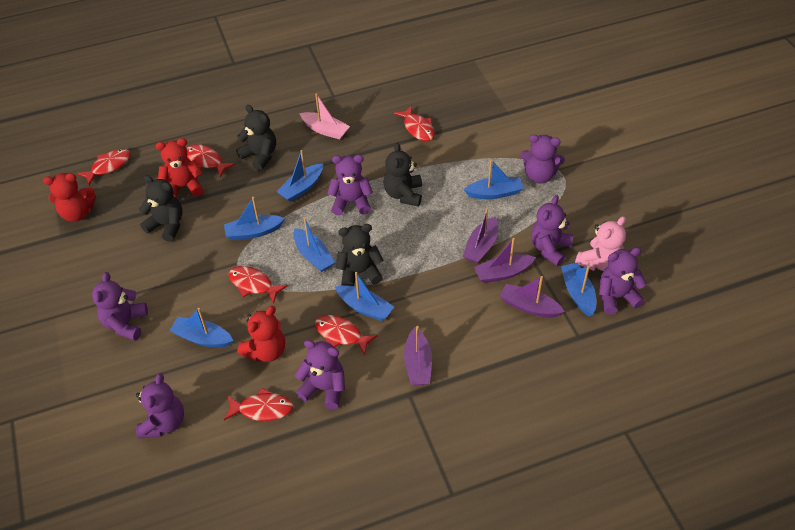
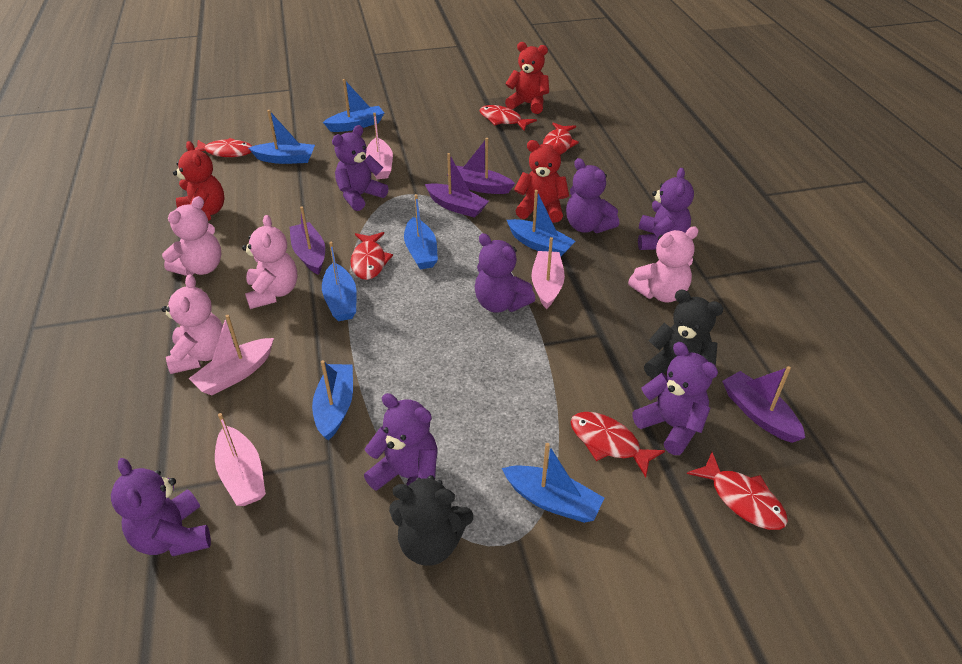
black teddy bear: 4 -> 2
pink boat: 1 -> 4
pink teddy bear: 1 -> 4

